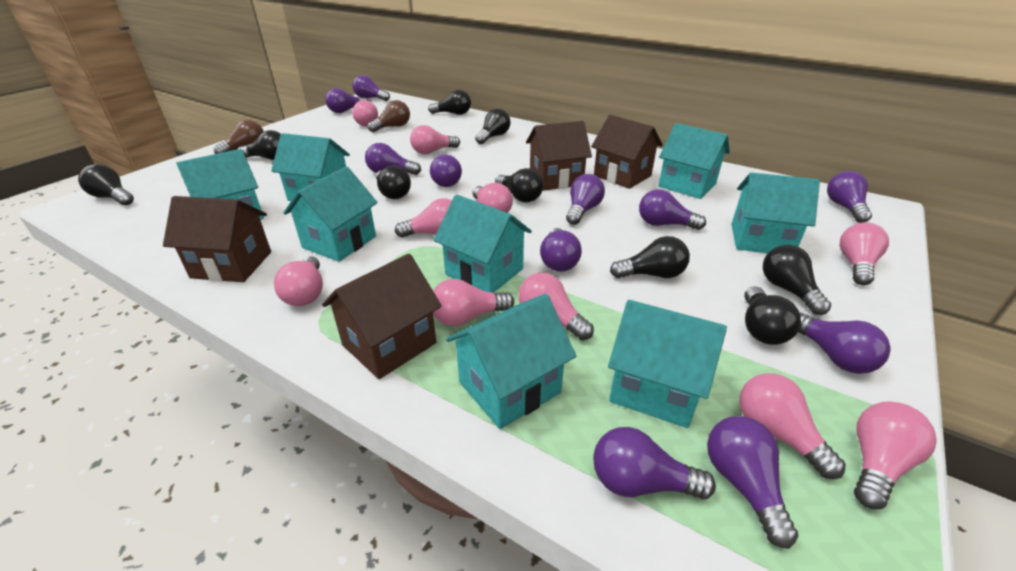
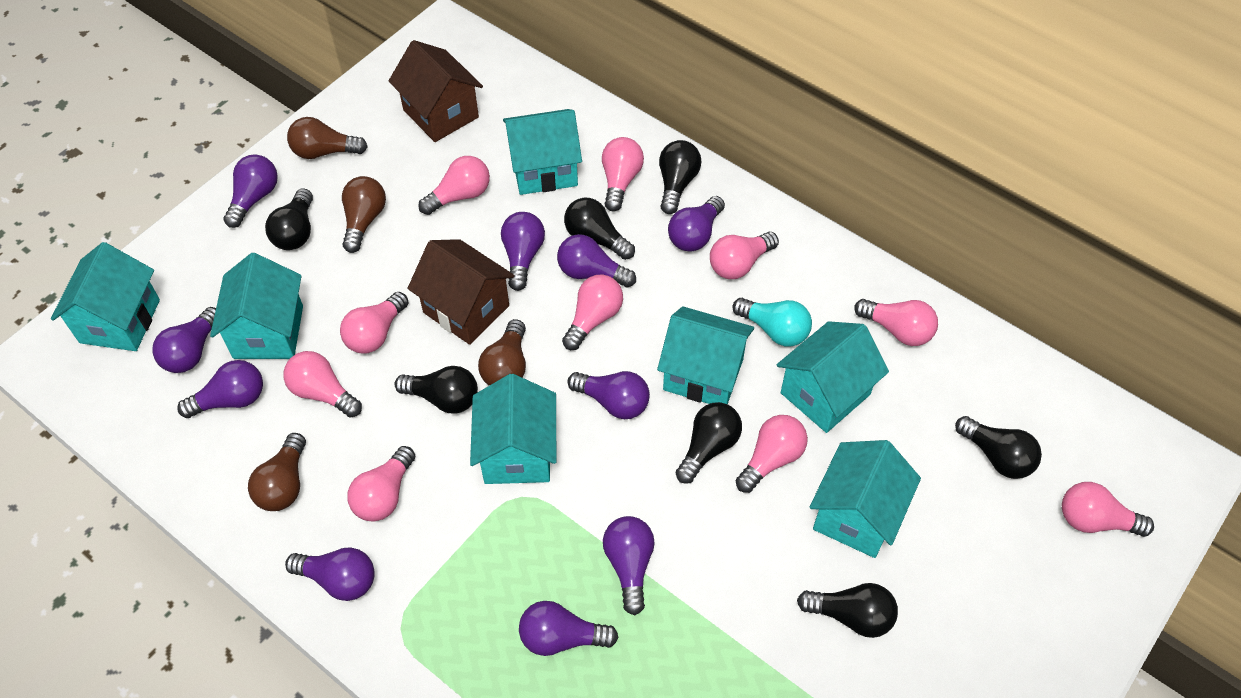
black light bulb: 9 -> 7
brown house: 4 -> 2
brown light bulb: 2 -> 4
purple light bulb: 11 -> 10
turquoise house: 8 -> 7
turquoise light bulb: 0 -> 1

